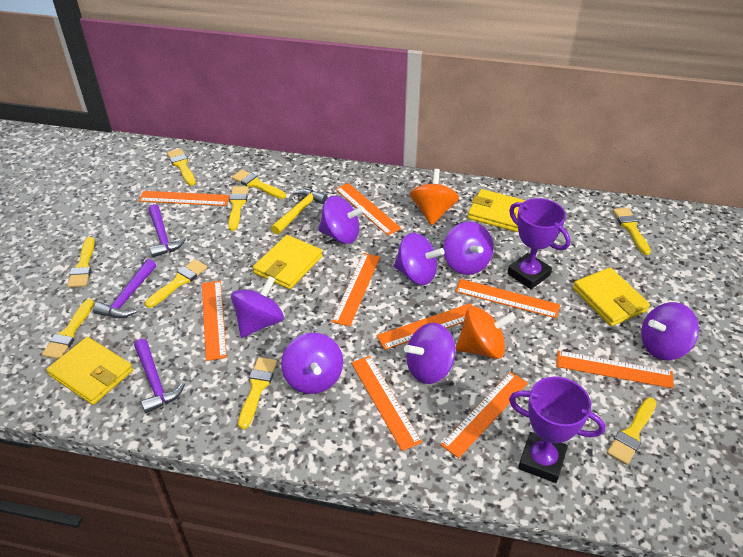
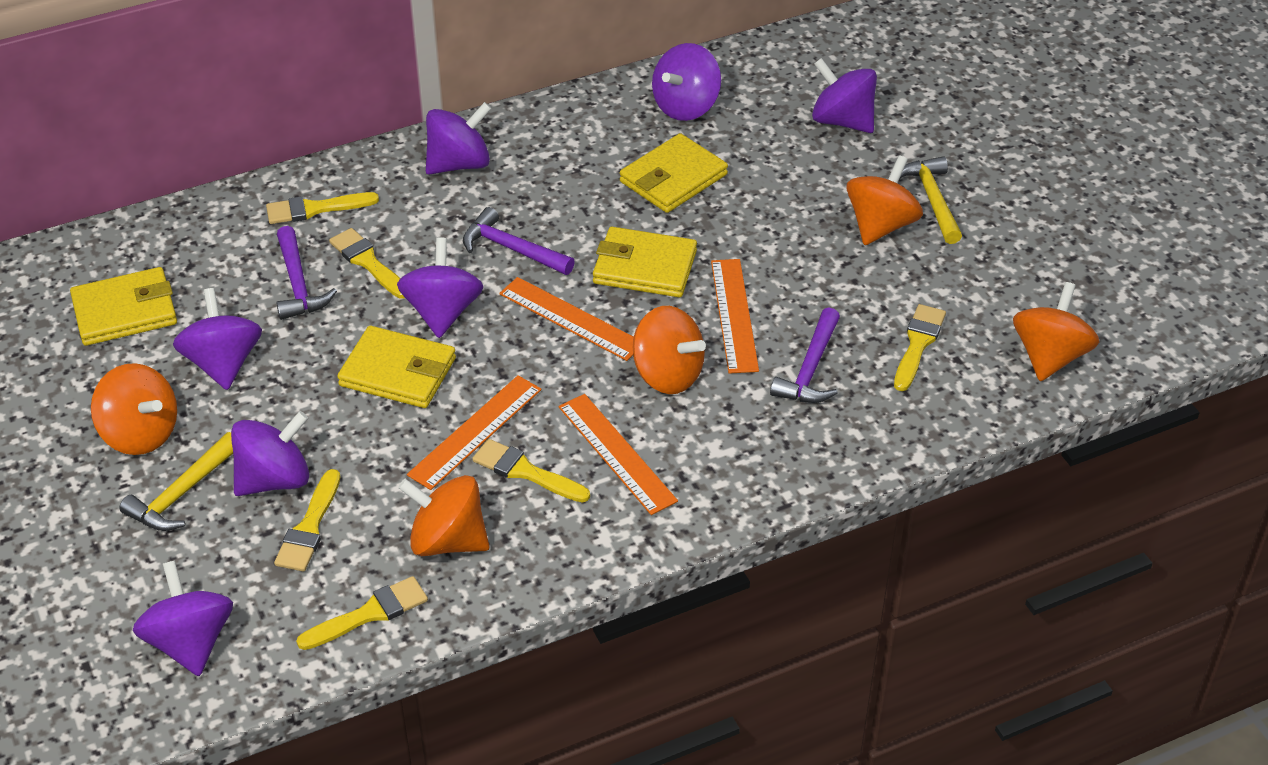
orange ruler: 9 -> 4
orange spinning top: 2 -> 5
purple trophy: 2 -> 0
yellow brush: 9 -> 6
yellow hammer: 1 -> 2

